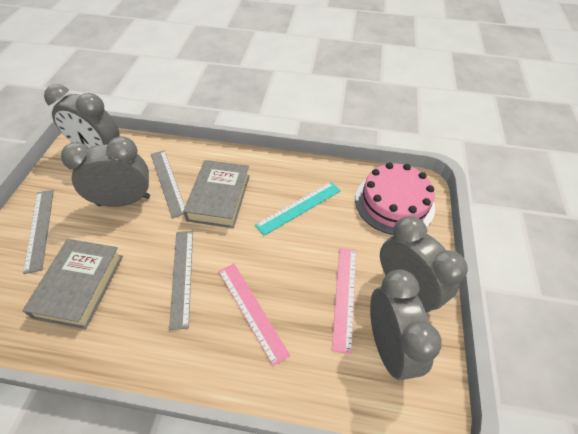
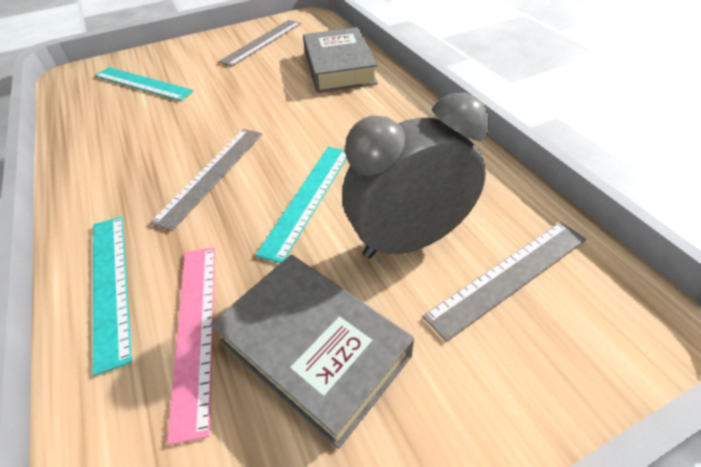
grey clock: 4 -> 1
pink cake: 1 -> 0
pink ruler: 2 -> 1
turquoise ruler: 1 -> 3

